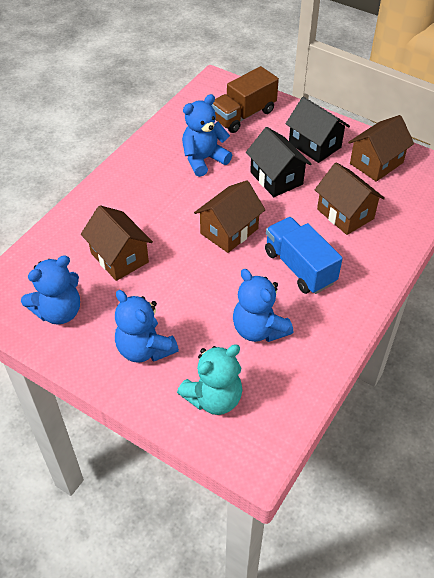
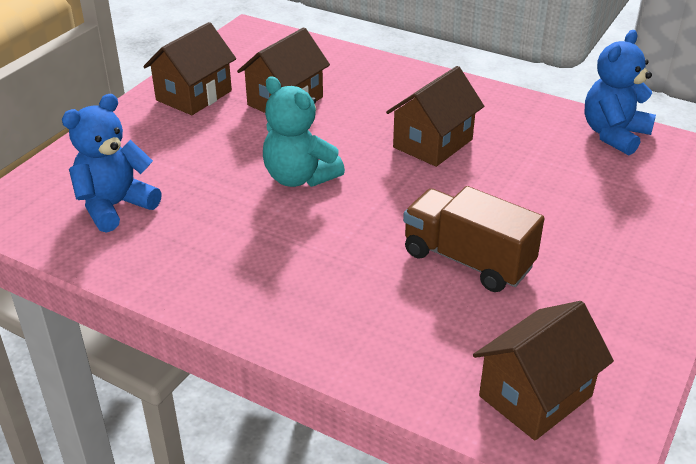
black house: 2 -> 0
blue teddy bear: 4 -> 2
blue truck: 1 -> 0

